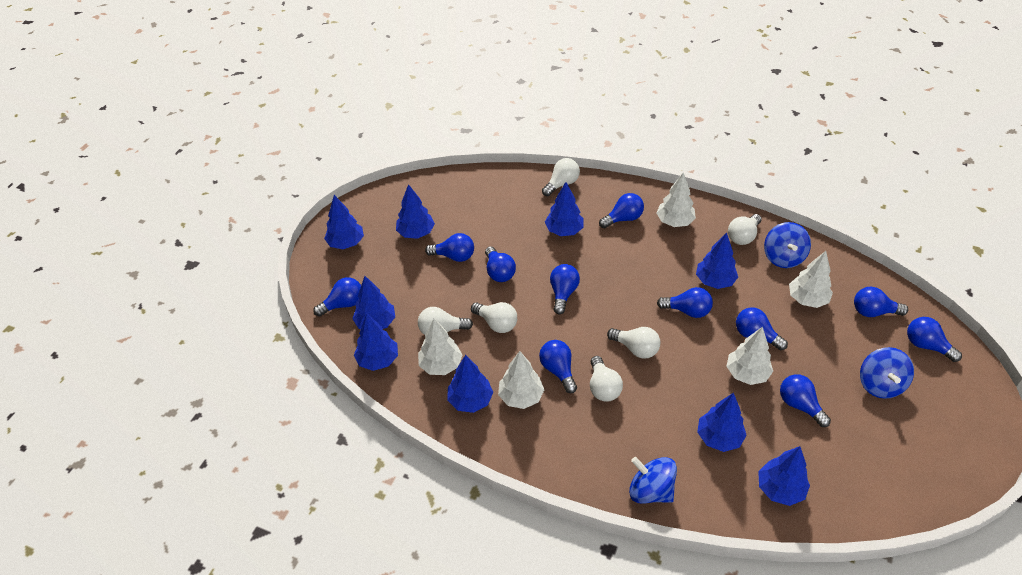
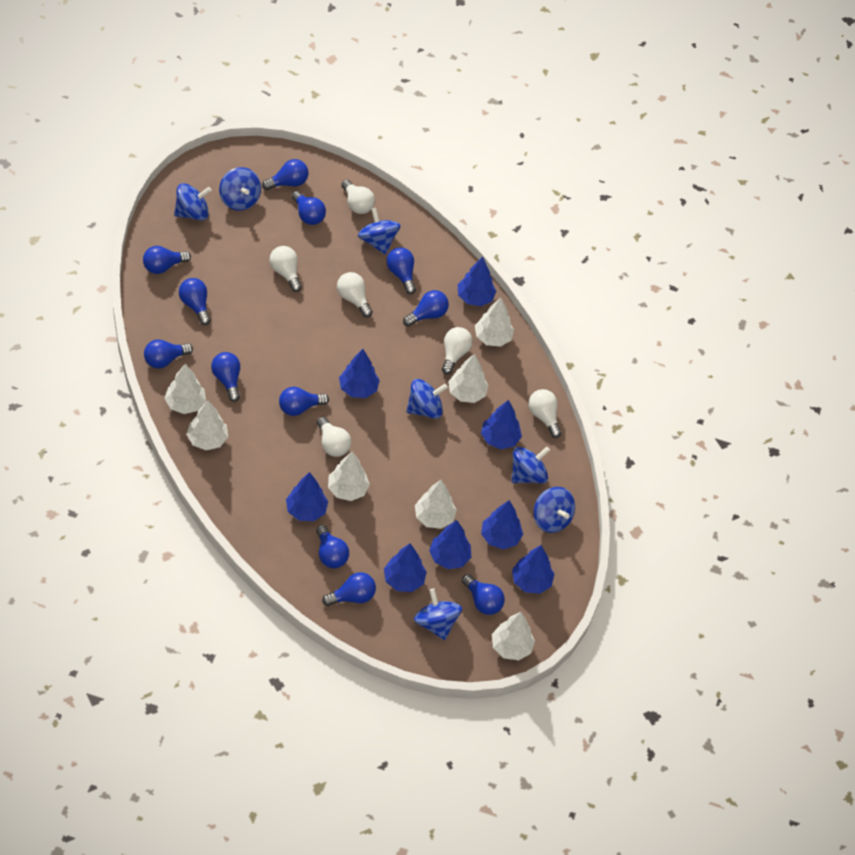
blue light bulb: 11 -> 12
blue spinning top: 3 -> 7
blue tree: 9 -> 8
white tree: 5 -> 7

